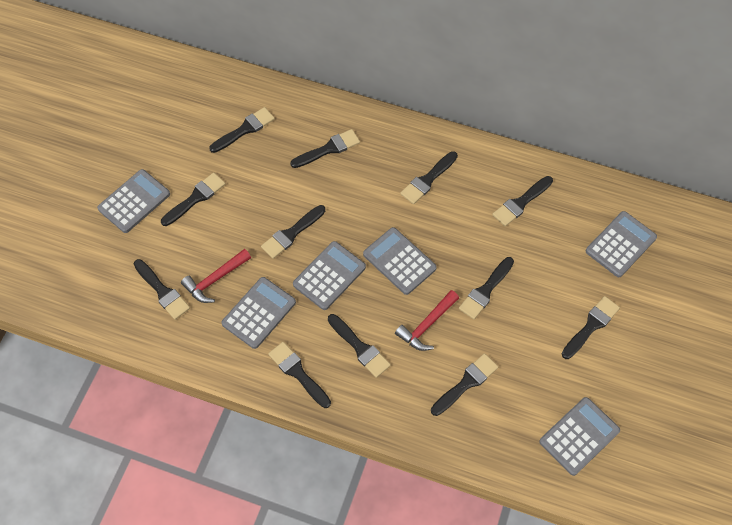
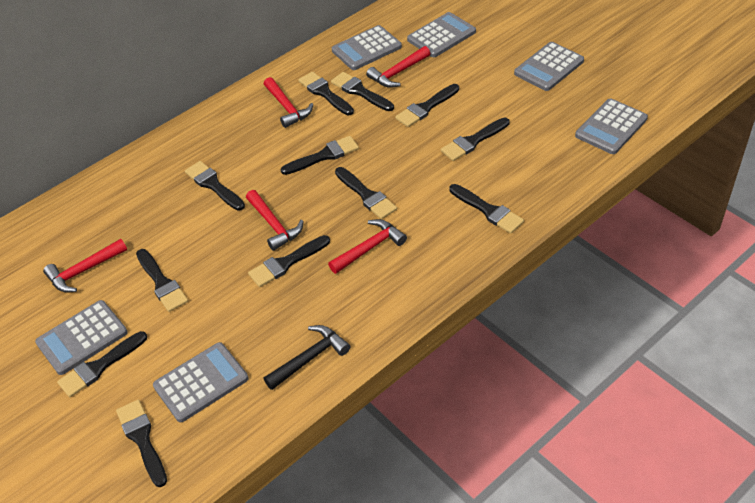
black hammer: 0 -> 1
red hammer: 2 -> 5

